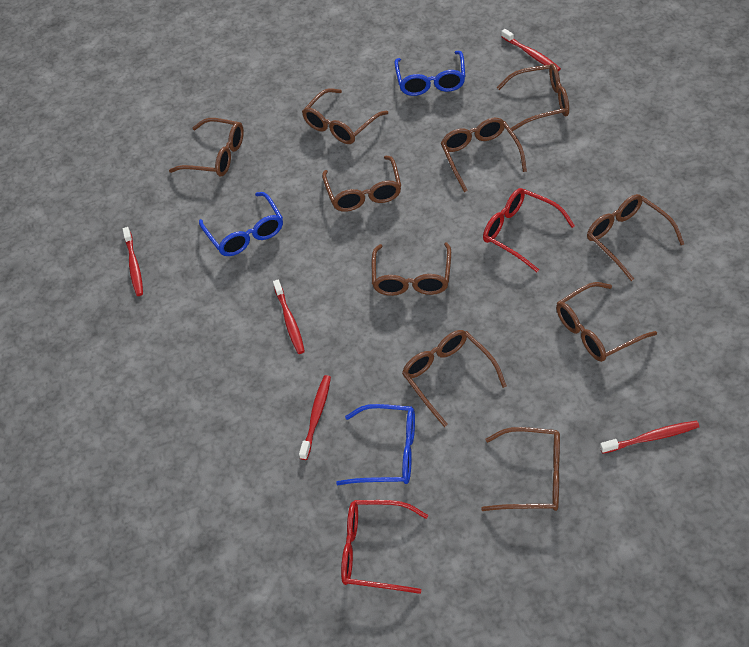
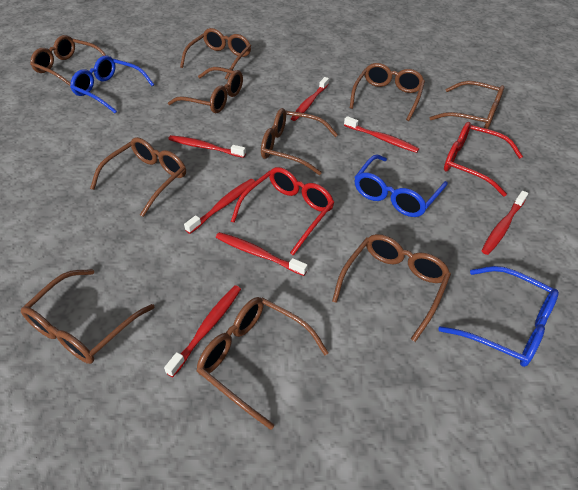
red toothbrush: 5 -> 7

